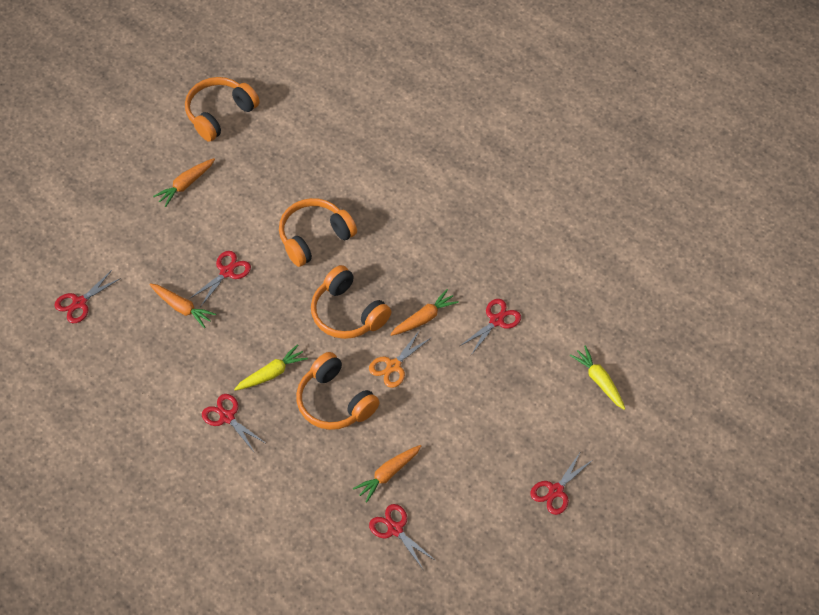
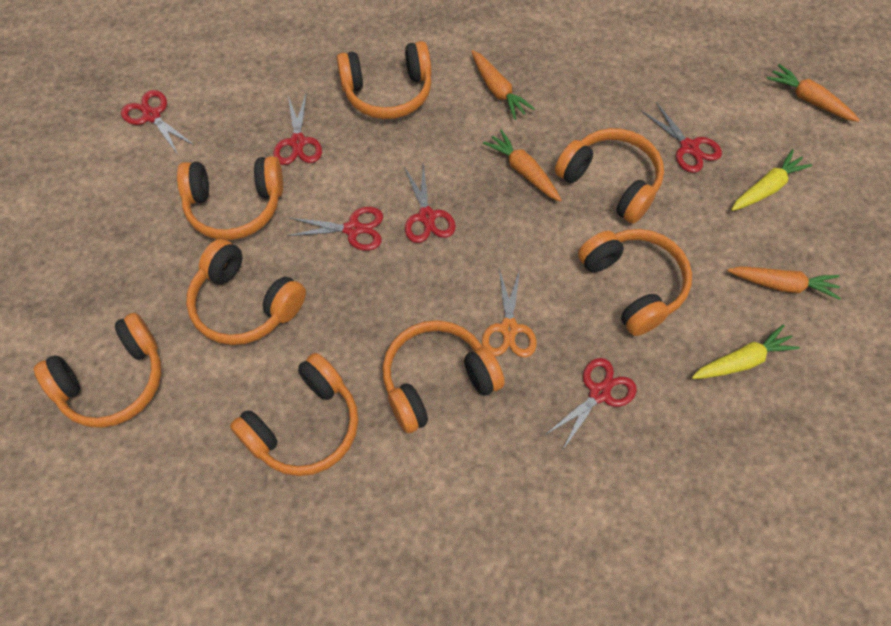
orange headphones: 4 -> 8

